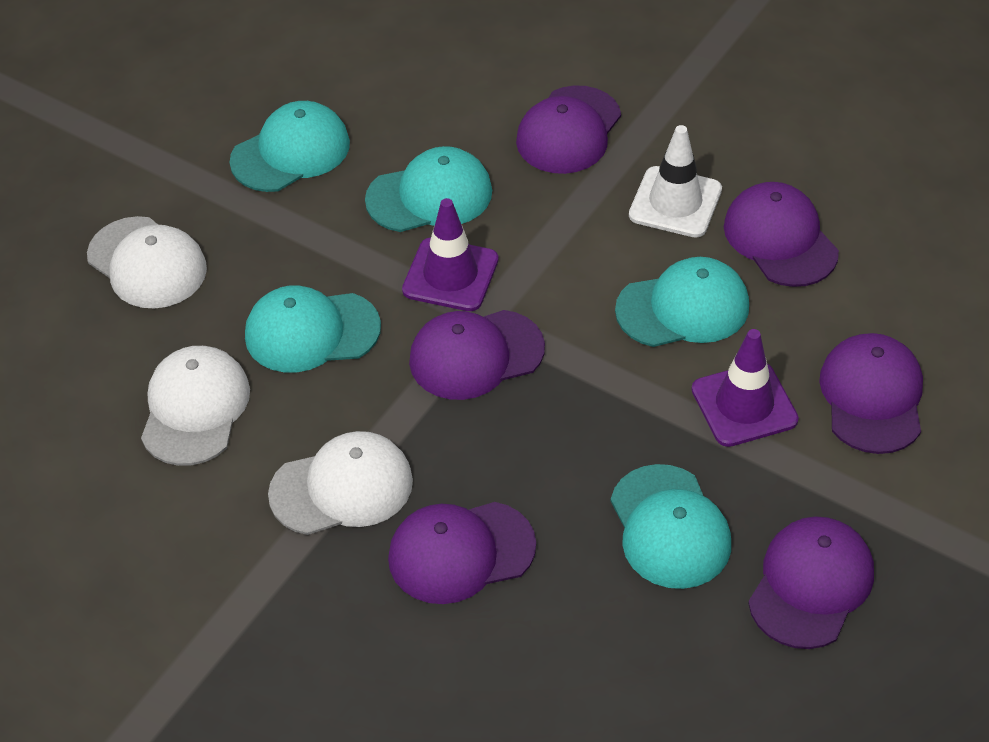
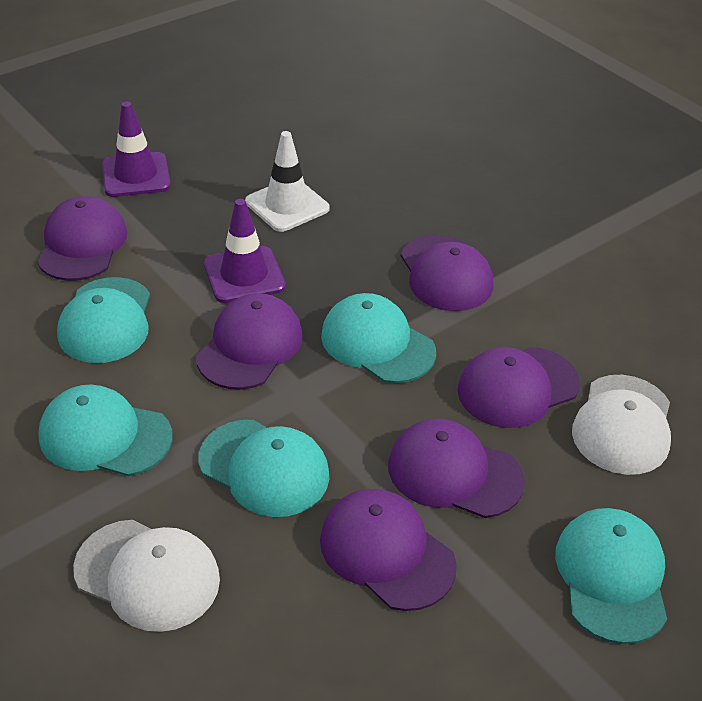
white cap: 3 -> 2

